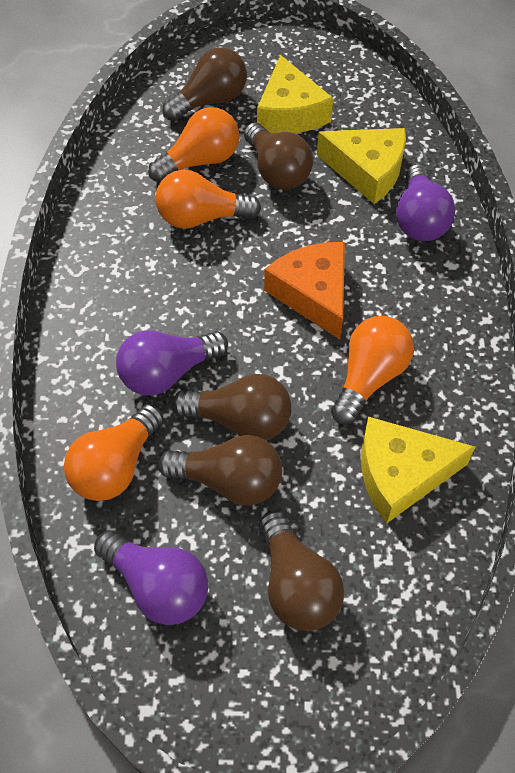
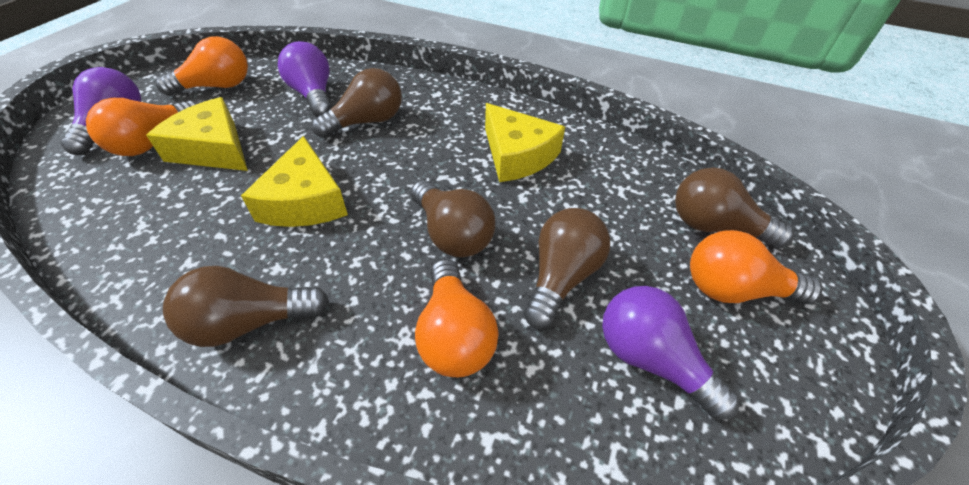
orange cheese: 1 -> 0

